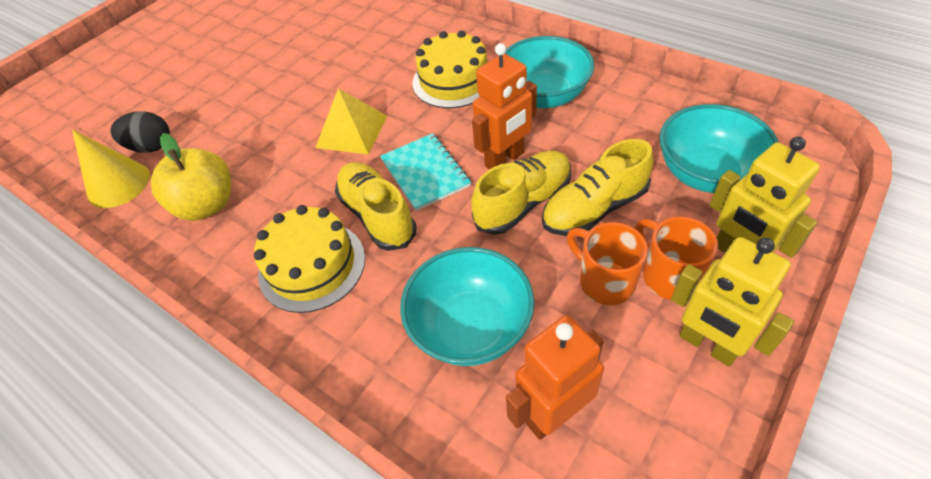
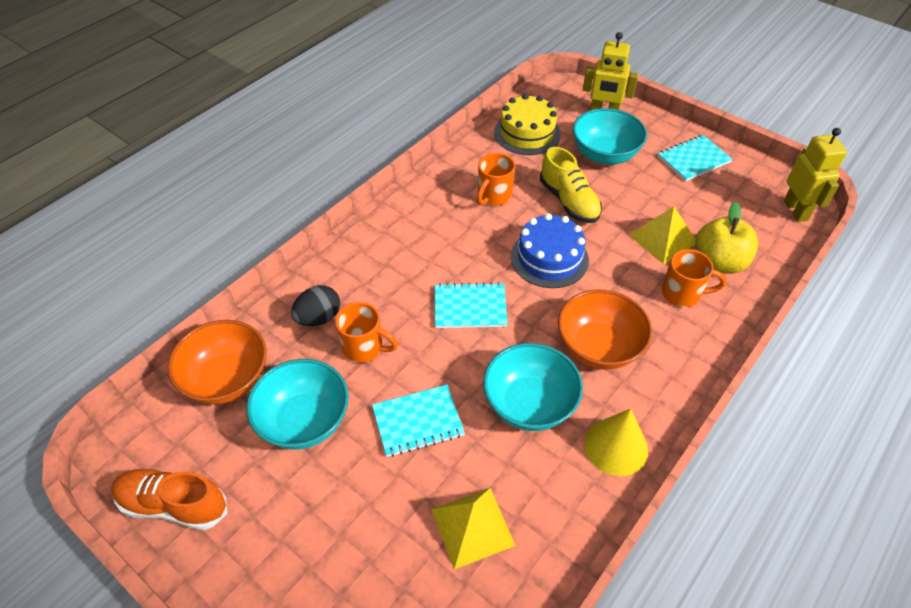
blue cake: 0 -> 1
orange bowl: 0 -> 2
orange mug: 2 -> 3
orange robot: 2 -> 0
orange shoe: 0 -> 1
turquoise notebook: 1 -> 3
yellow cake: 2 -> 1
yellow pyramid: 1 -> 2
yellow shoe: 3 -> 1

